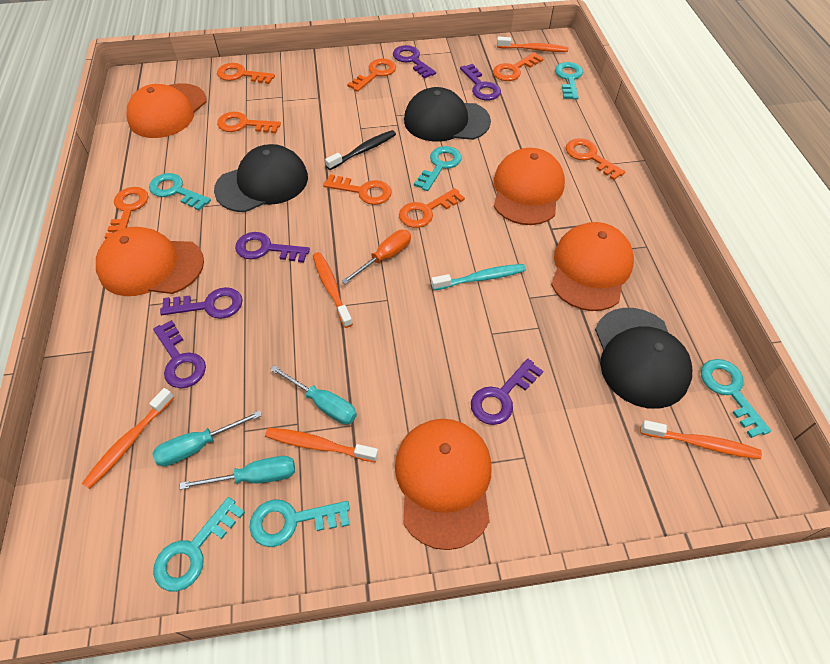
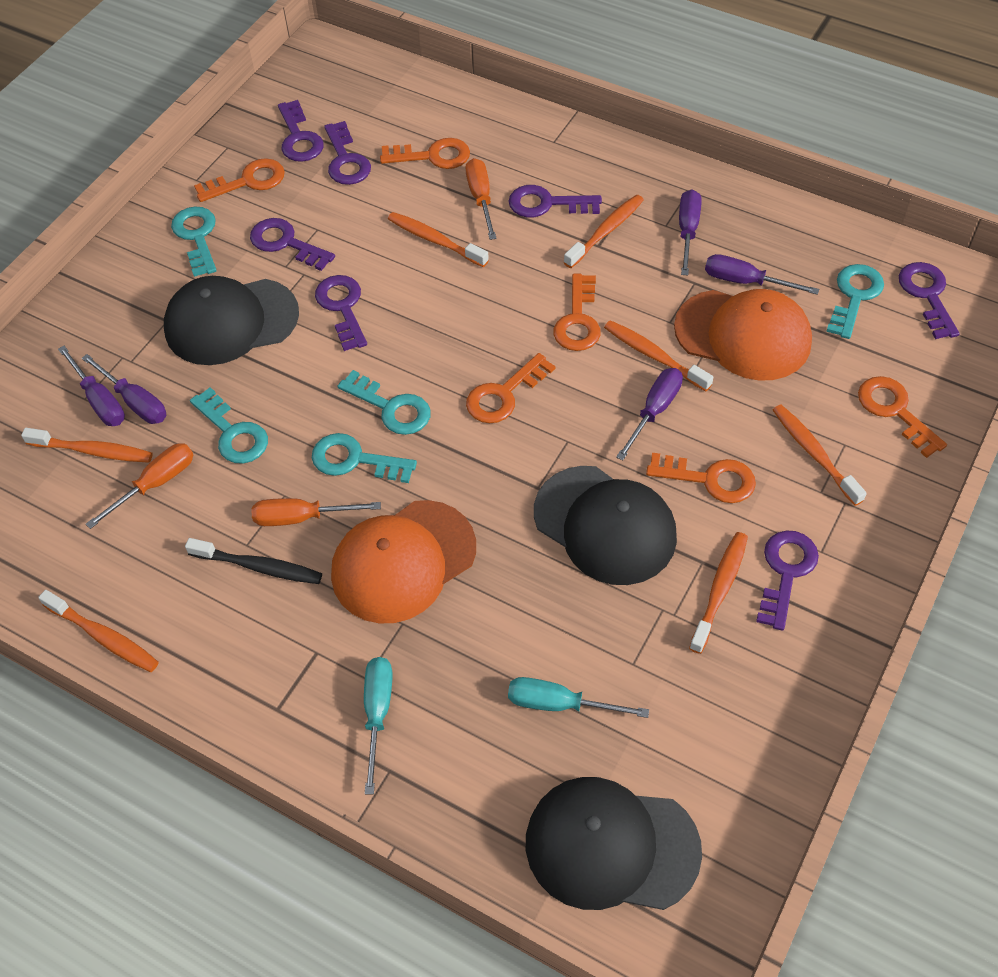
orange cap: 5 -> 2
orange key: 8 -> 6
orange screwdriver: 1 -> 3
orange toothbrush: 5 -> 7
purple key: 6 -> 7
purple screwdriver: 0 -> 5
turquoise key: 6 -> 5
turquoise screwdriver: 3 -> 2
turquoise toothbrush: 1 -> 0

